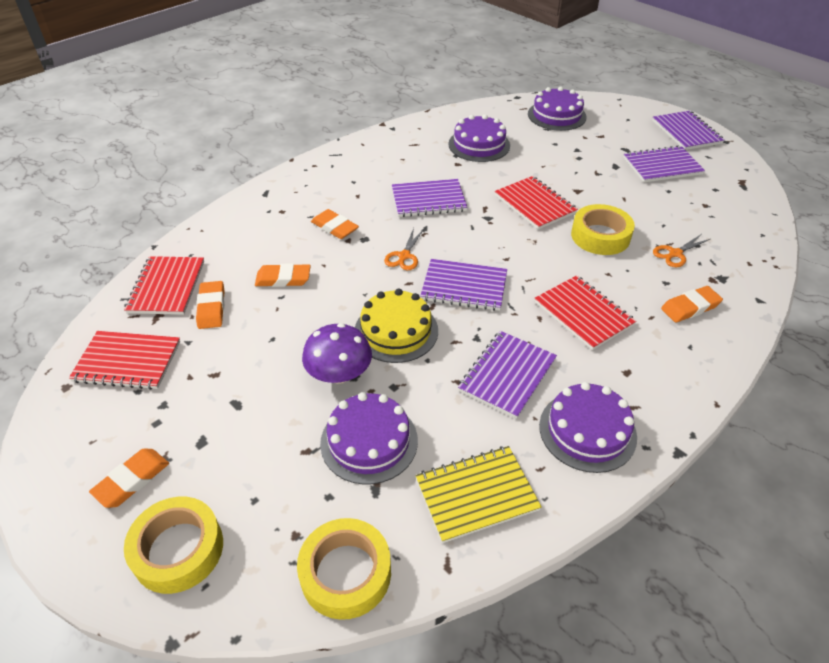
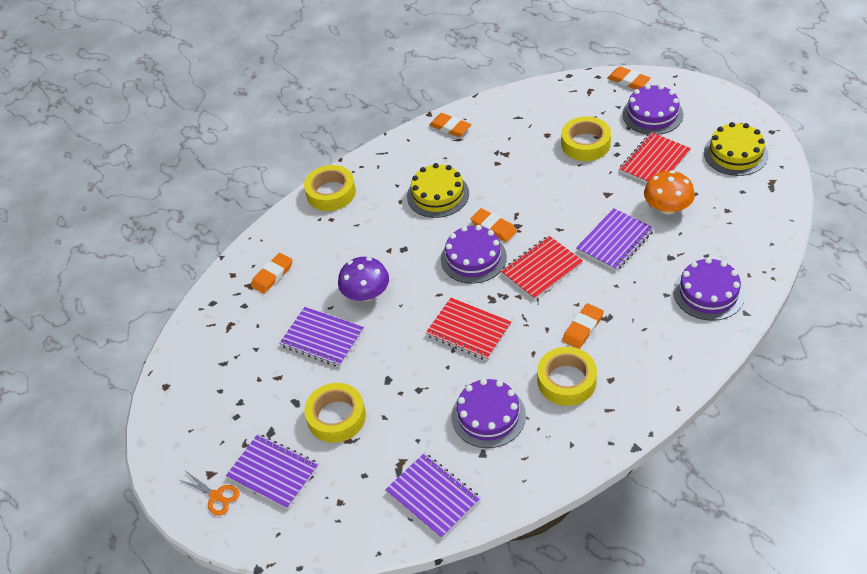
orange mushroom: 0 -> 1
orange scissors: 2 -> 1
purple notebook: 5 -> 4
red notebook: 4 -> 3
yellow cake: 1 -> 2
yellow notebook: 1 -> 0
yellow tape: 3 -> 4

